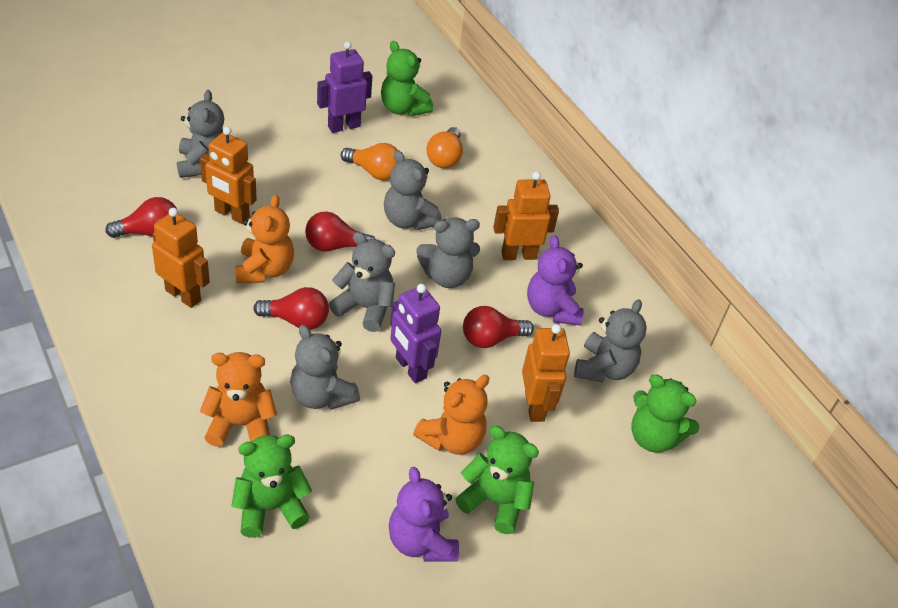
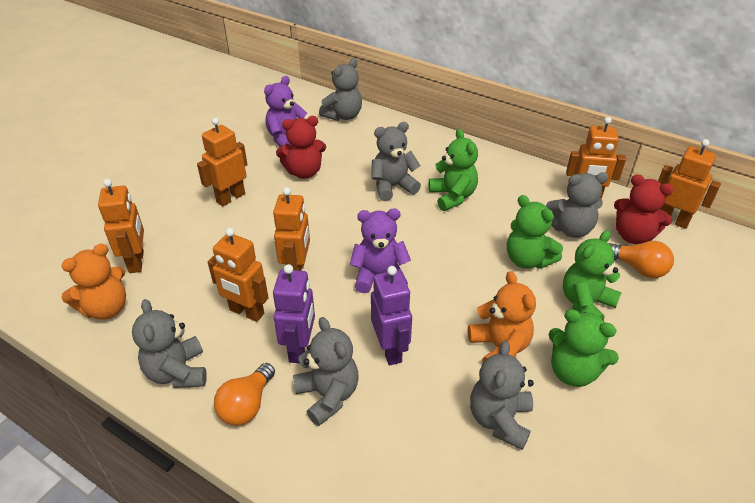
orange robot: 4 -> 6
orange teddy bear: 3 -> 2
red light bulb: 4 -> 0
red teddy bear: 0 -> 2

